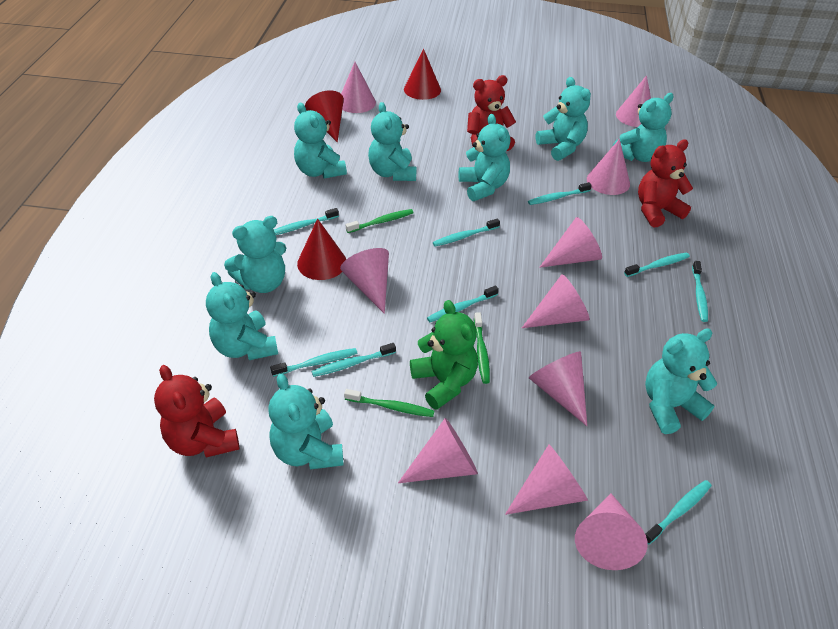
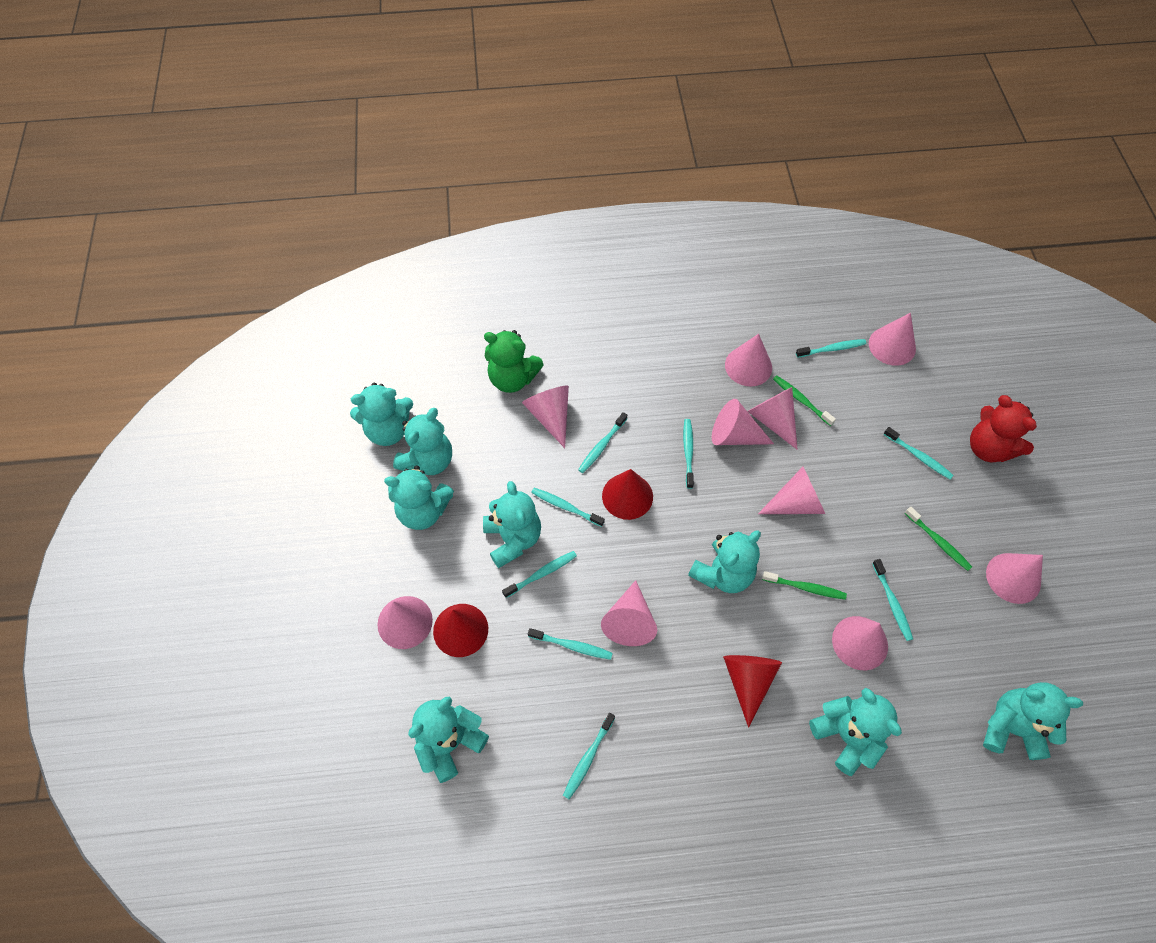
red teddy bear: 3 -> 1
turquoise teddy bear: 9 -> 8

